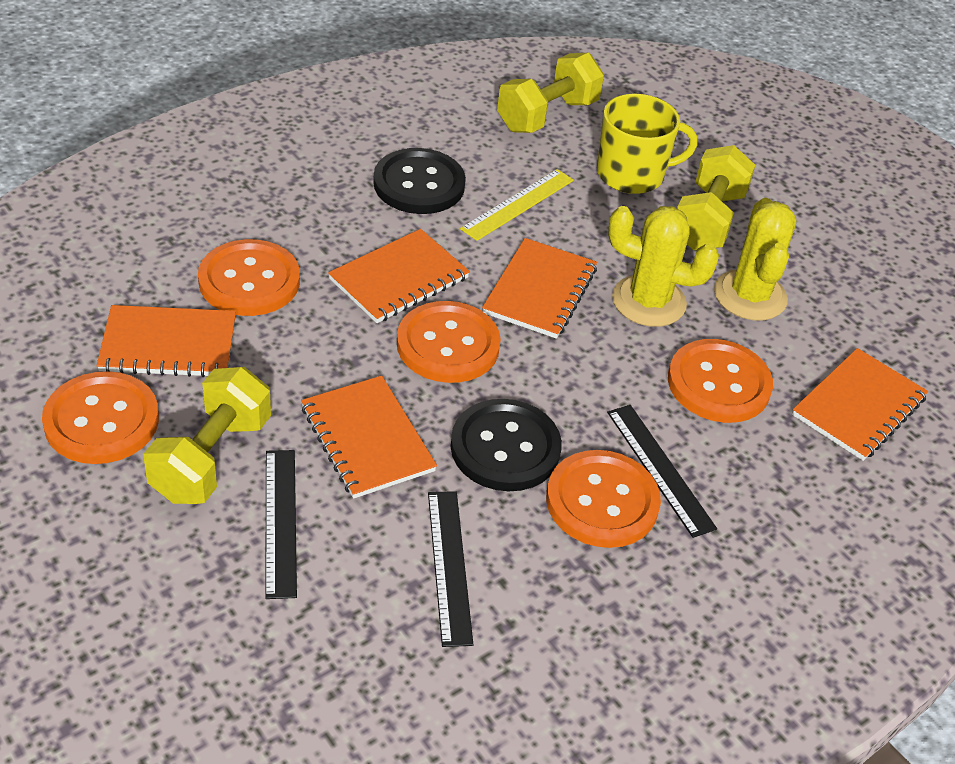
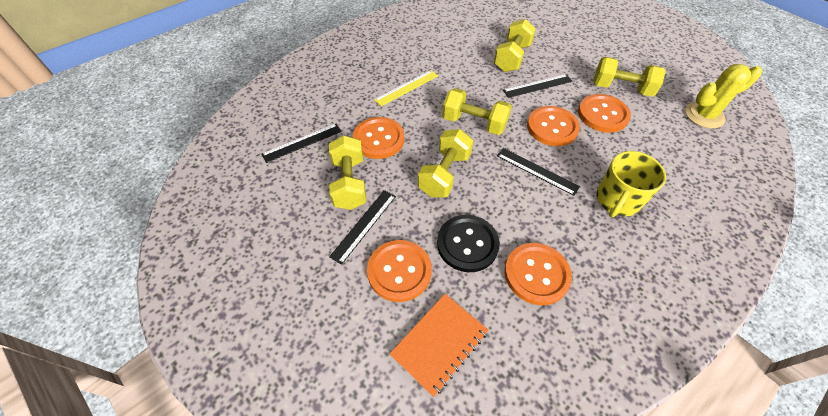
black button: 2 -> 1
black ruler: 3 -> 4
orange notebook: 5 -> 1
yellow cactus: 2 -> 1
yellow dumbbell: 3 -> 5

